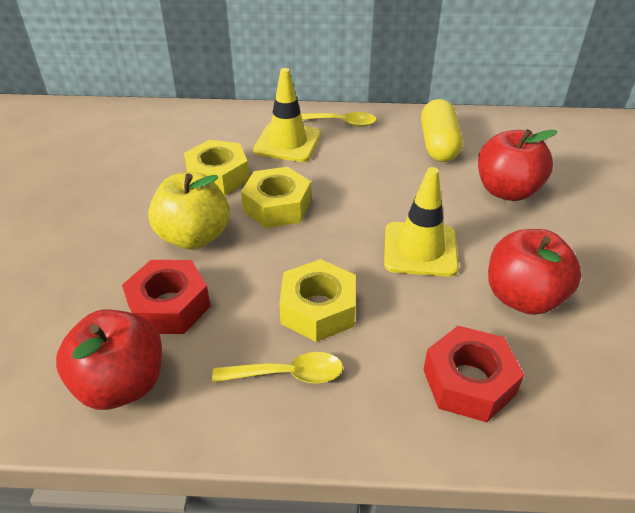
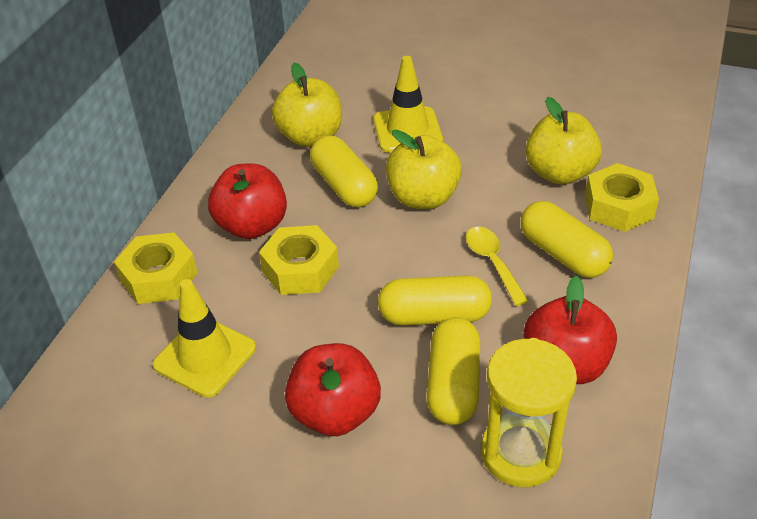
red nut: 2 -> 0
yellow apple: 1 -> 3
yellow capsule: 1 -> 4
yellow hourglass: 0 -> 1
yellow spoon: 2 -> 1

